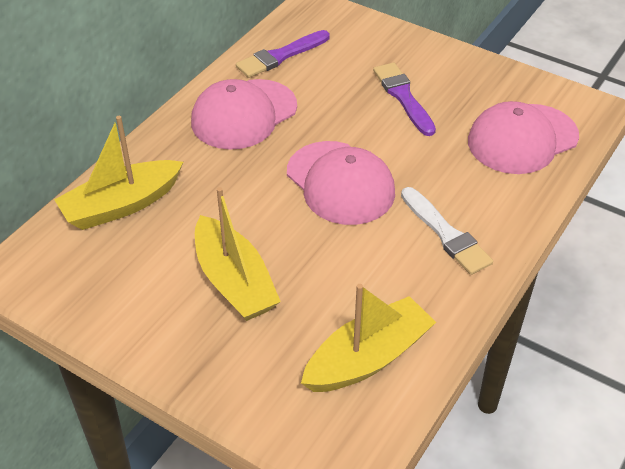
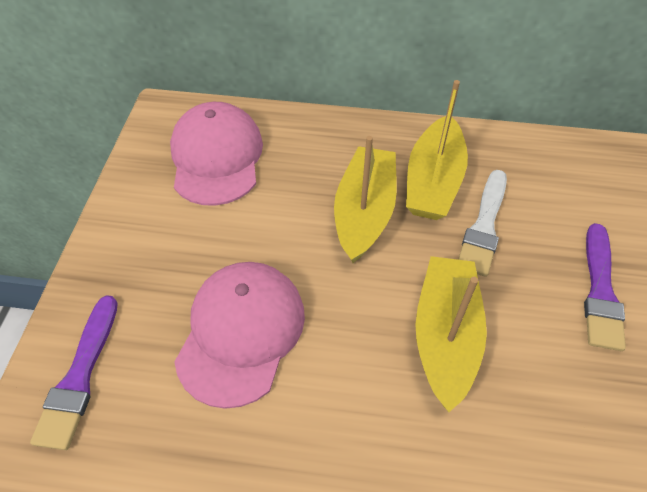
pink cap: 3 -> 2

